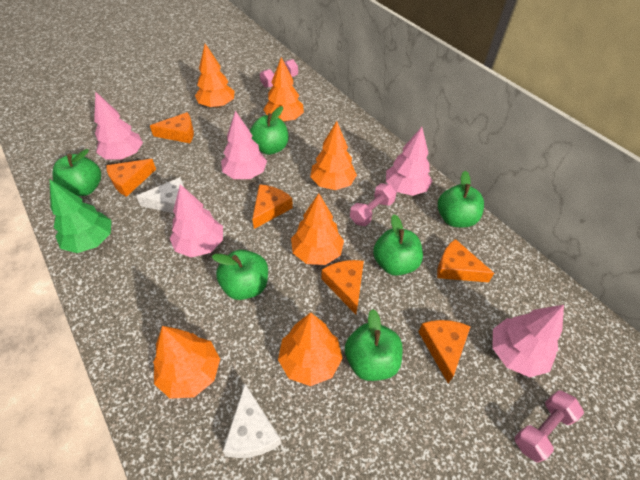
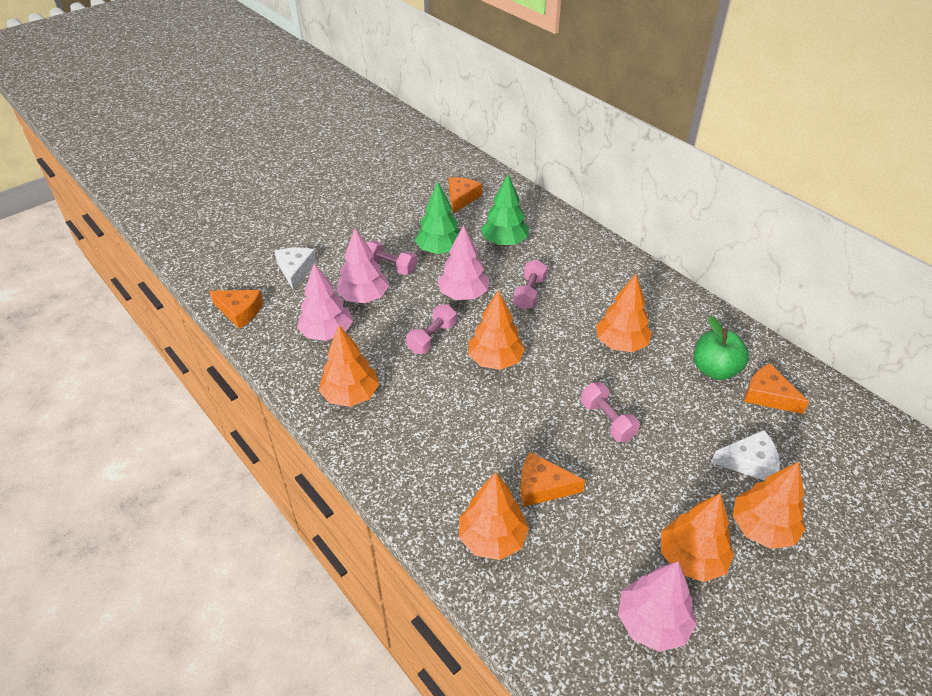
green apple: 6 -> 1
green tree: 1 -> 2
orange cheese: 6 -> 4
pink dumbbell: 3 -> 4
pink tree: 5 -> 4

